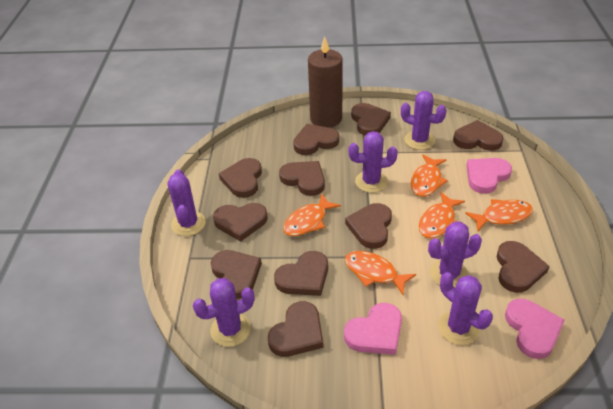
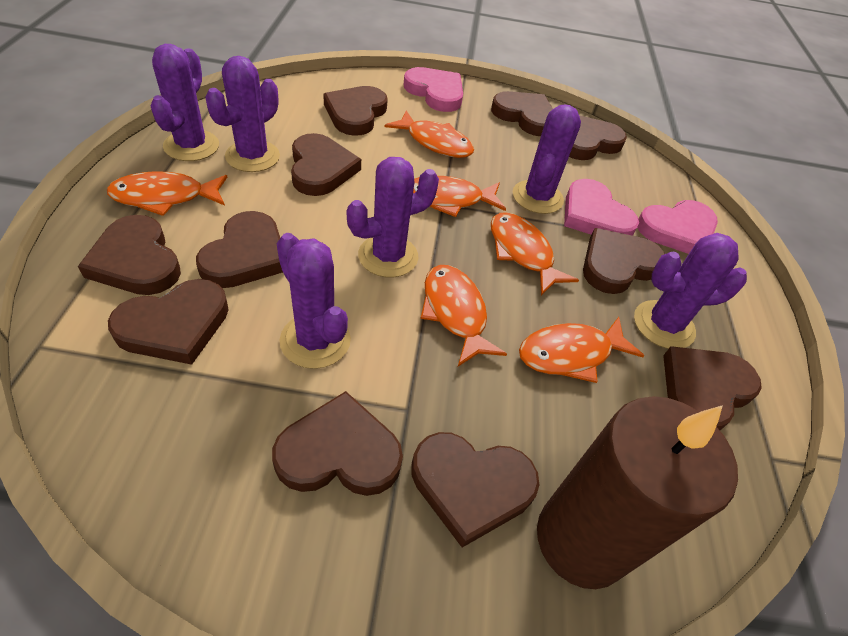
orange fish: 5 -> 6

